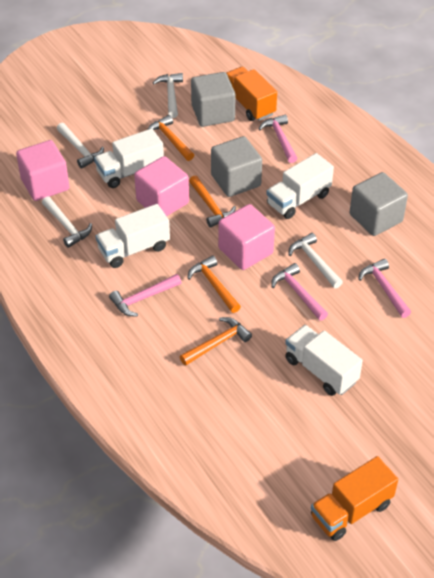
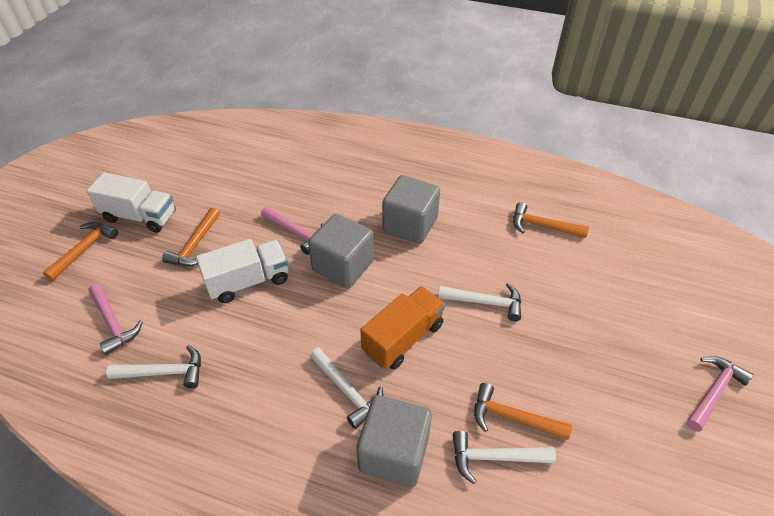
orange truck: 2 -> 1
pink cube: 3 -> 0
pink hammer: 4 -> 3
white truck: 4 -> 2

